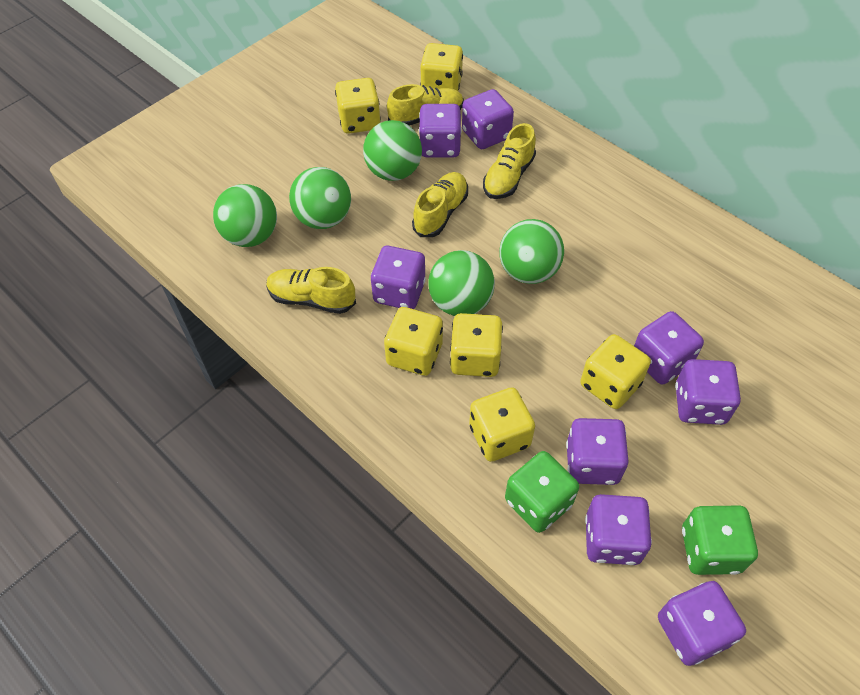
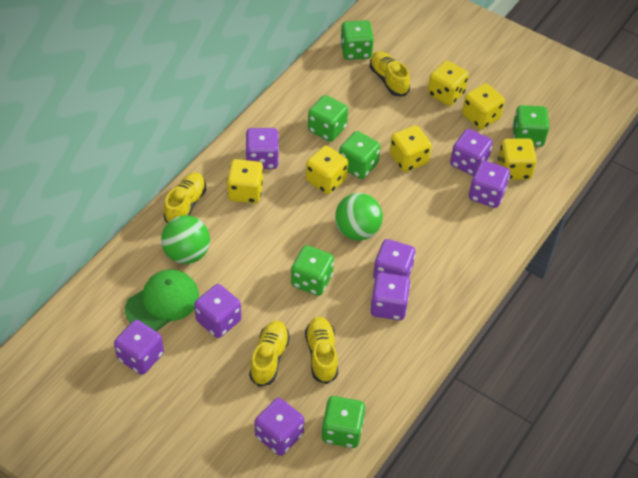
green ball: 5 -> 2
green cap: 0 -> 1
green dice: 2 -> 6

